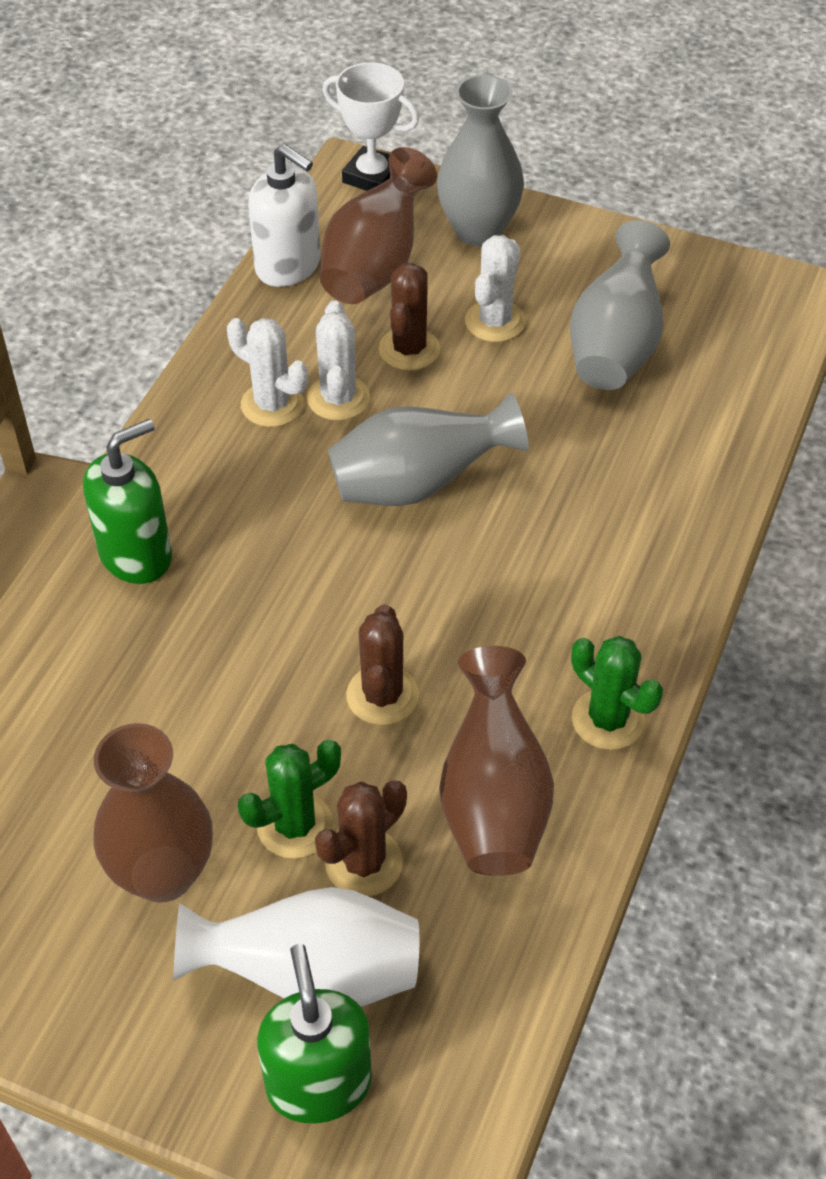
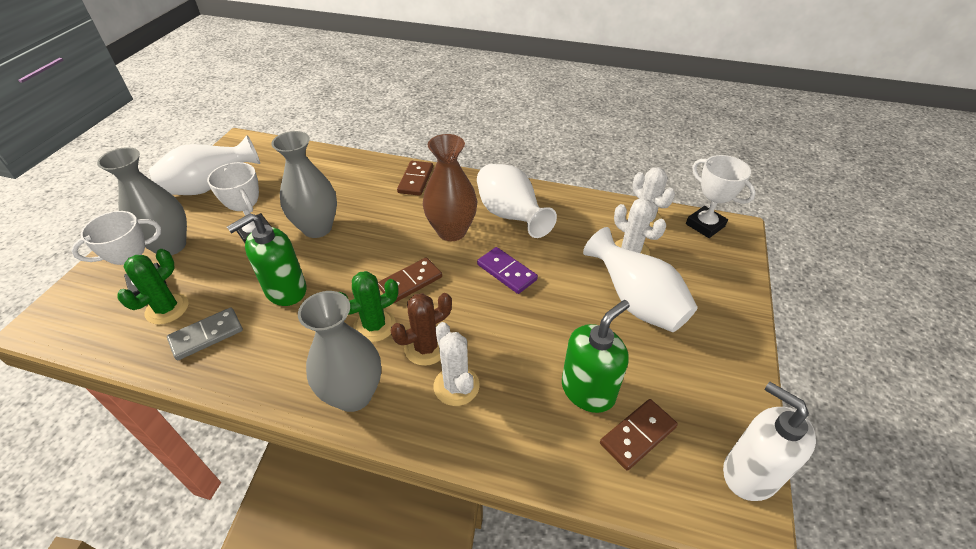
brown cactus: 3 -> 1
brown domino: 0 -> 3
brown vase: 3 -> 1
grey domino: 0 -> 1
purple domino: 0 -> 1
white trophy: 1 -> 3
white vase: 1 -> 3

